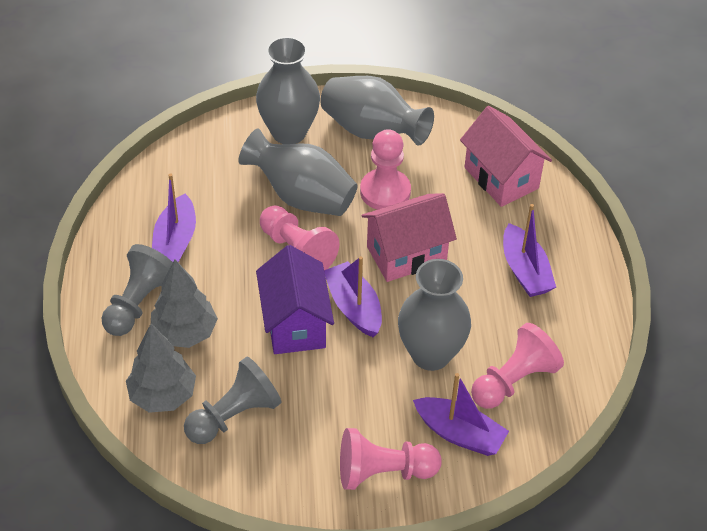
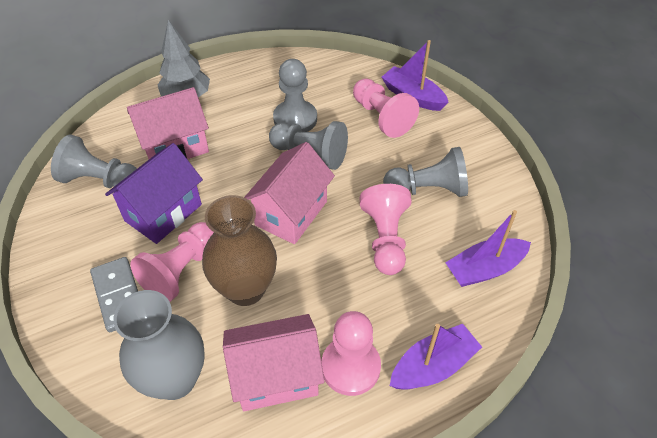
brown vase: 0 -> 1
grey domino: 0 -> 1
grey pawn: 2 -> 4
grey tree: 2 -> 1
grey vase: 4 -> 1
pink house: 2 -> 3
purple boat: 4 -> 3

